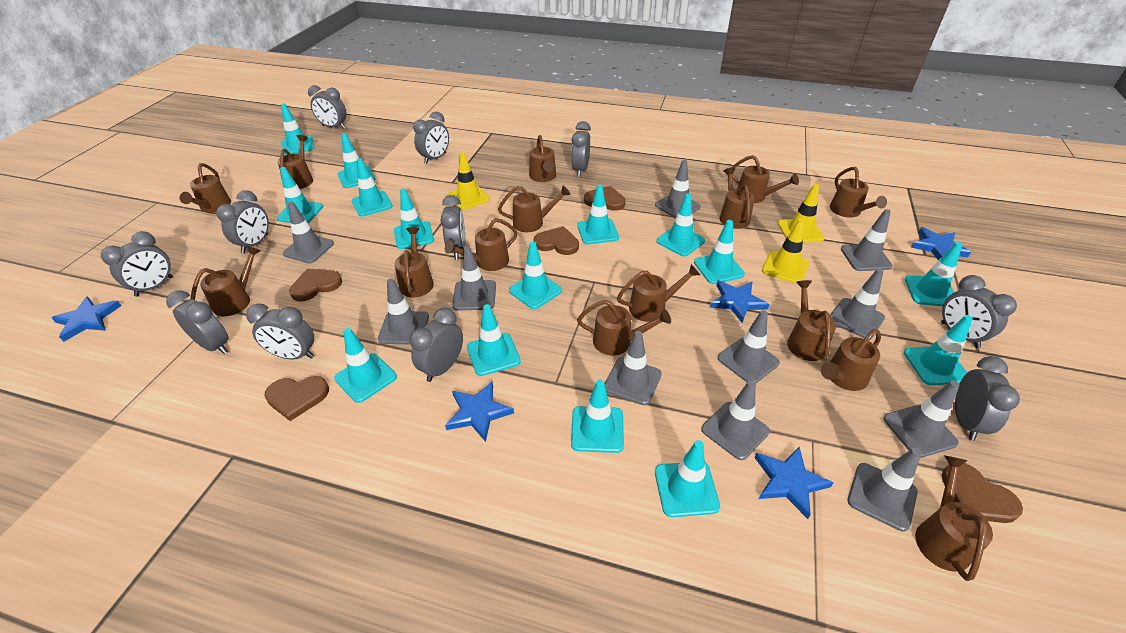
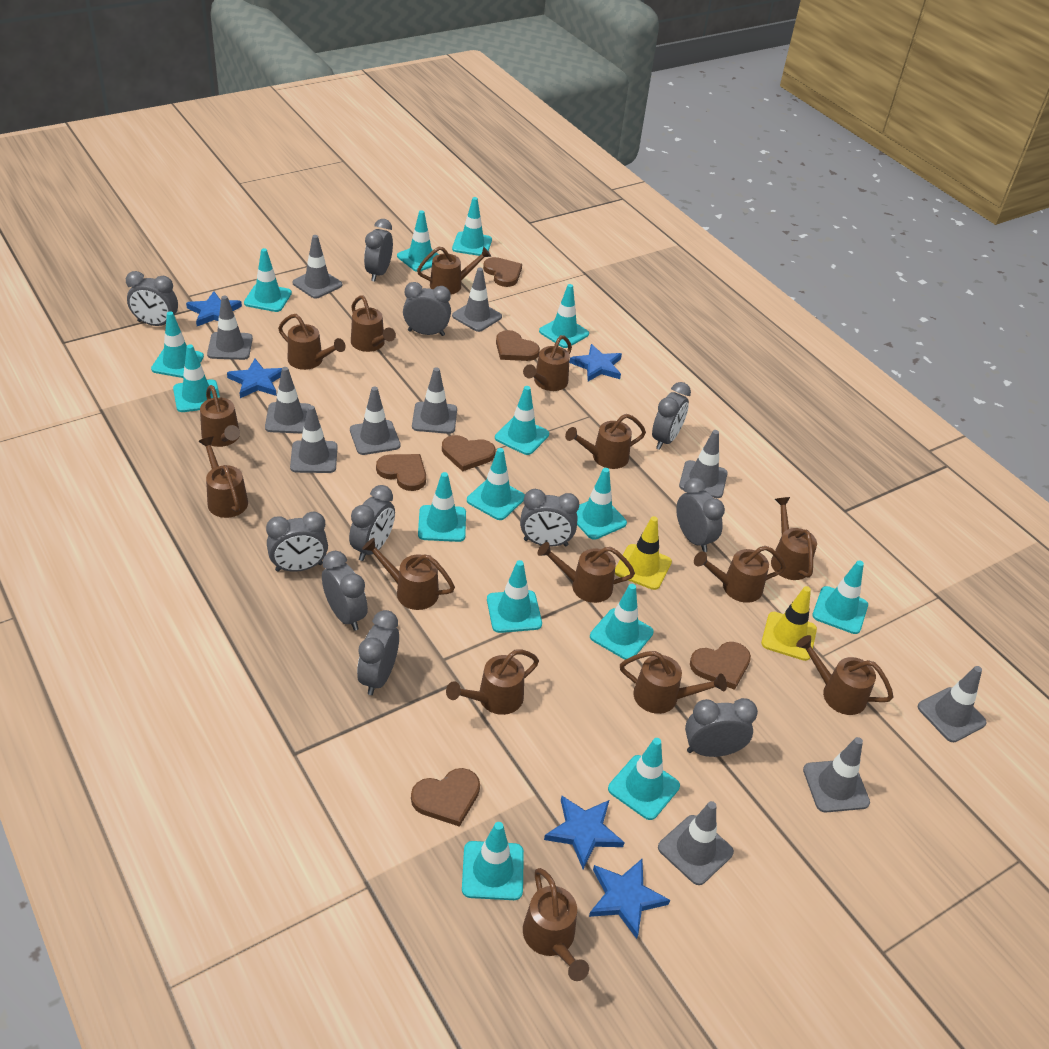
brown heart: 5 -> 6
yellow traffic cone: 3 -> 2

